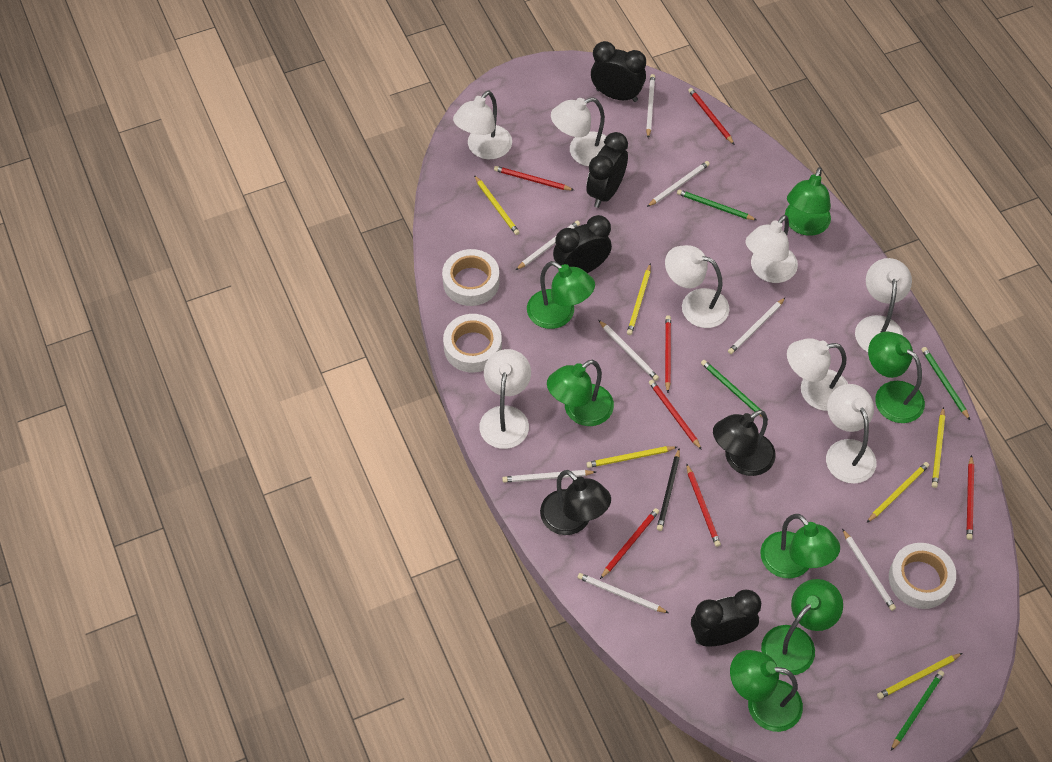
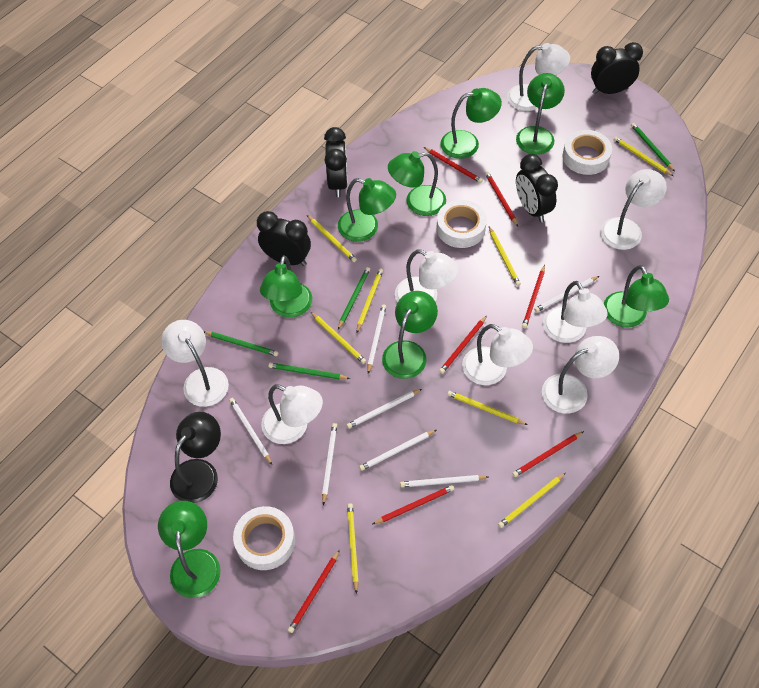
black lamp: 2 -> 1
black pencil: 1 -> 0
green lamp: 7 -> 8
white pencil: 8 -> 7
yellow pencil: 6 -> 8

